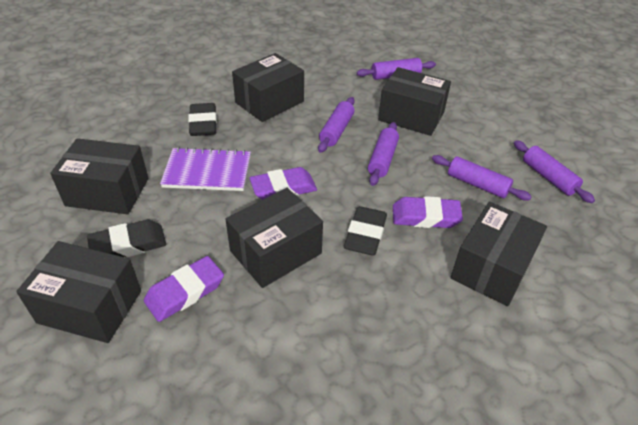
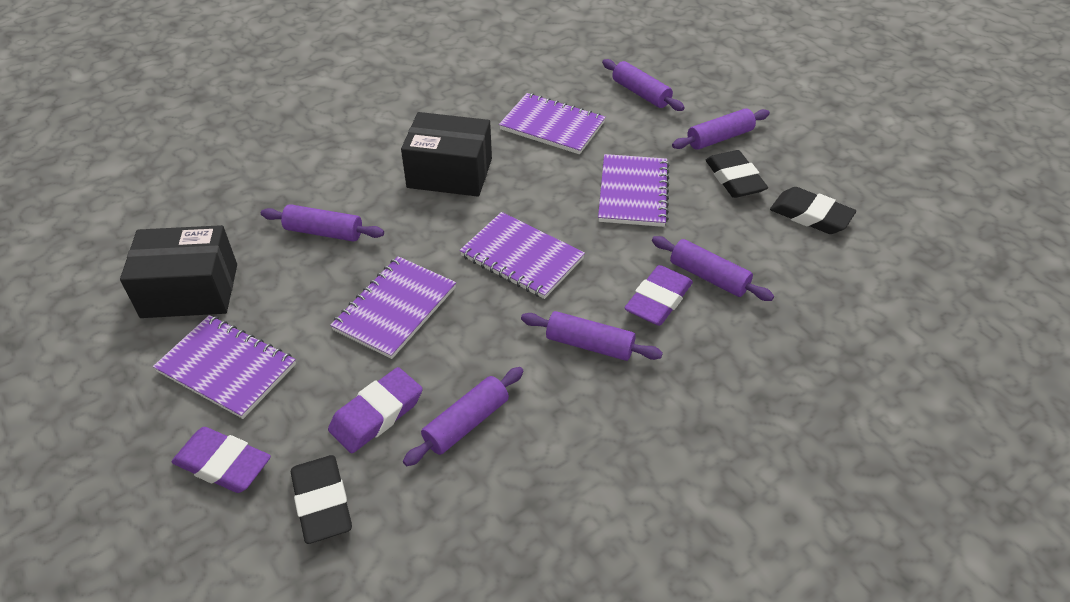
black box: 6 -> 2
purple notebook: 1 -> 5
purple rolling pin: 5 -> 6

